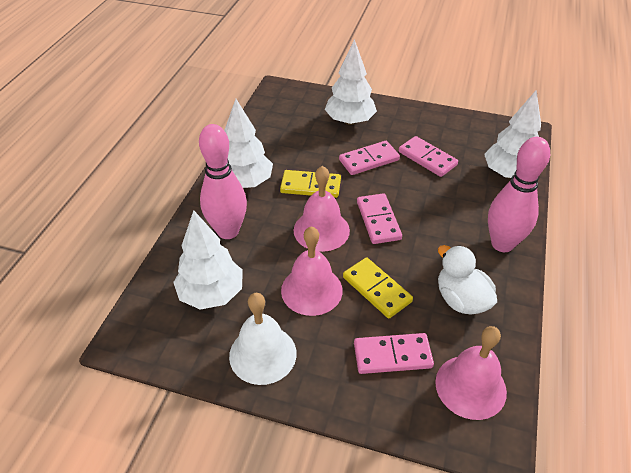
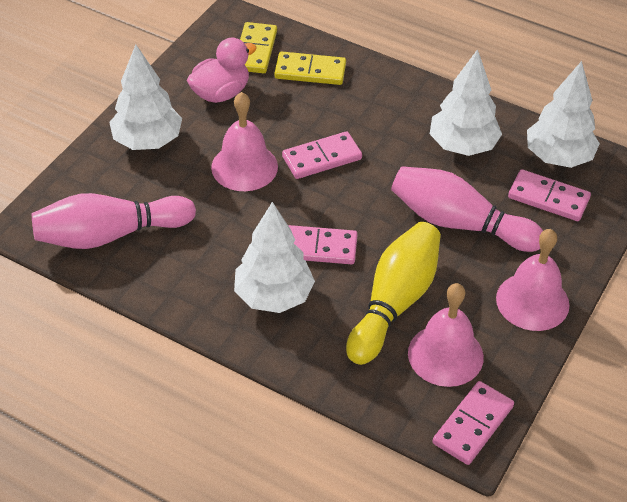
pink duck: 0 -> 1
white bell: 1 -> 0
white duck: 1 -> 0
yellow bowling pin: 0 -> 1

